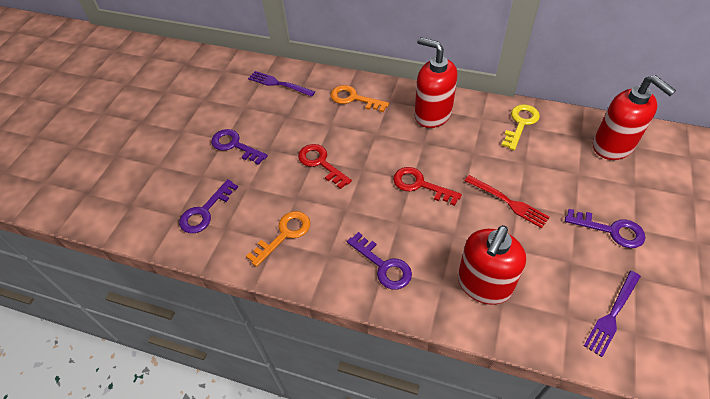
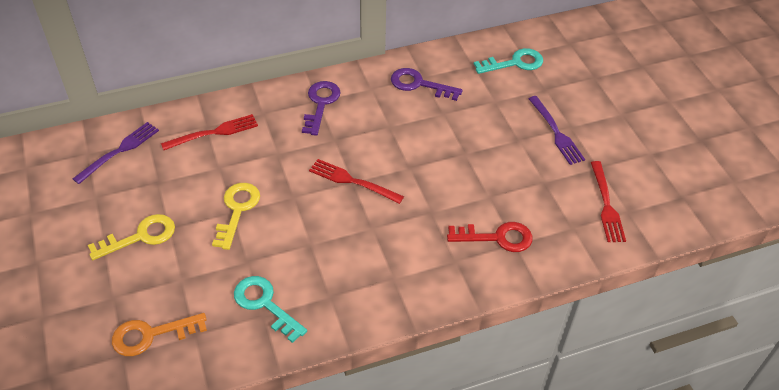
orange key: 2 -> 1
purple key: 4 -> 2
red fork: 1 -> 3
red key: 2 -> 1
red soap dispenser: 3 -> 0
turquoise key: 0 -> 2
yellow key: 1 -> 2

